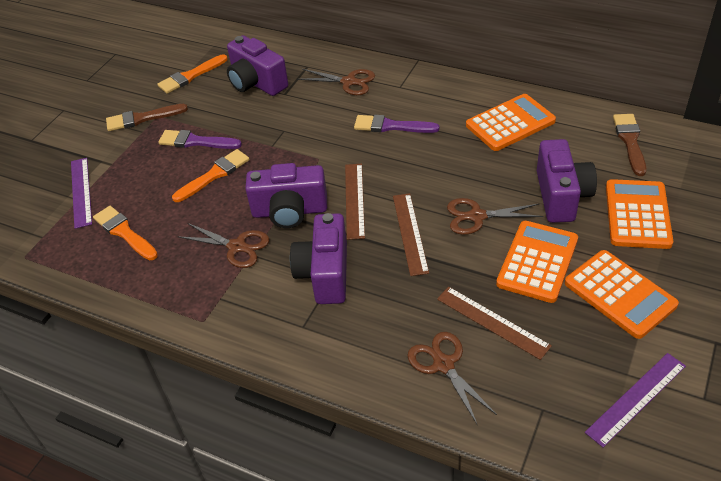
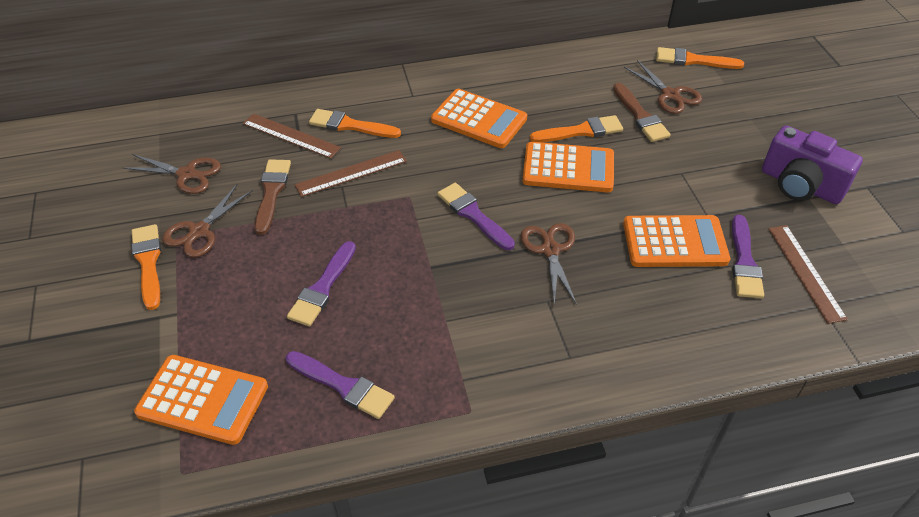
orange brush: 3 -> 4
purple brush: 2 -> 4
purple camera: 4 -> 1
purple ruler: 2 -> 0

